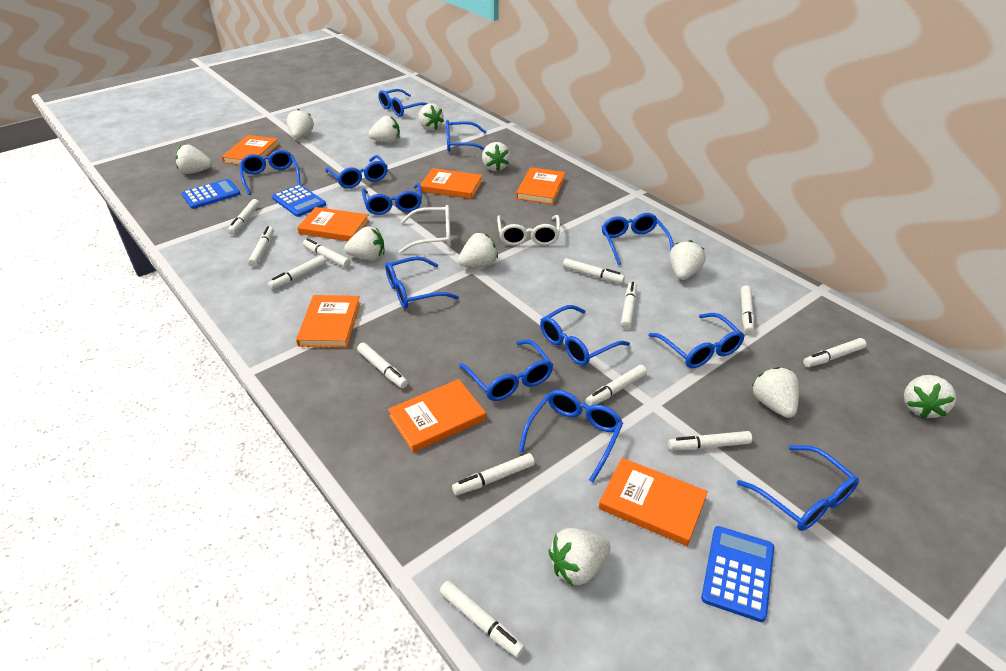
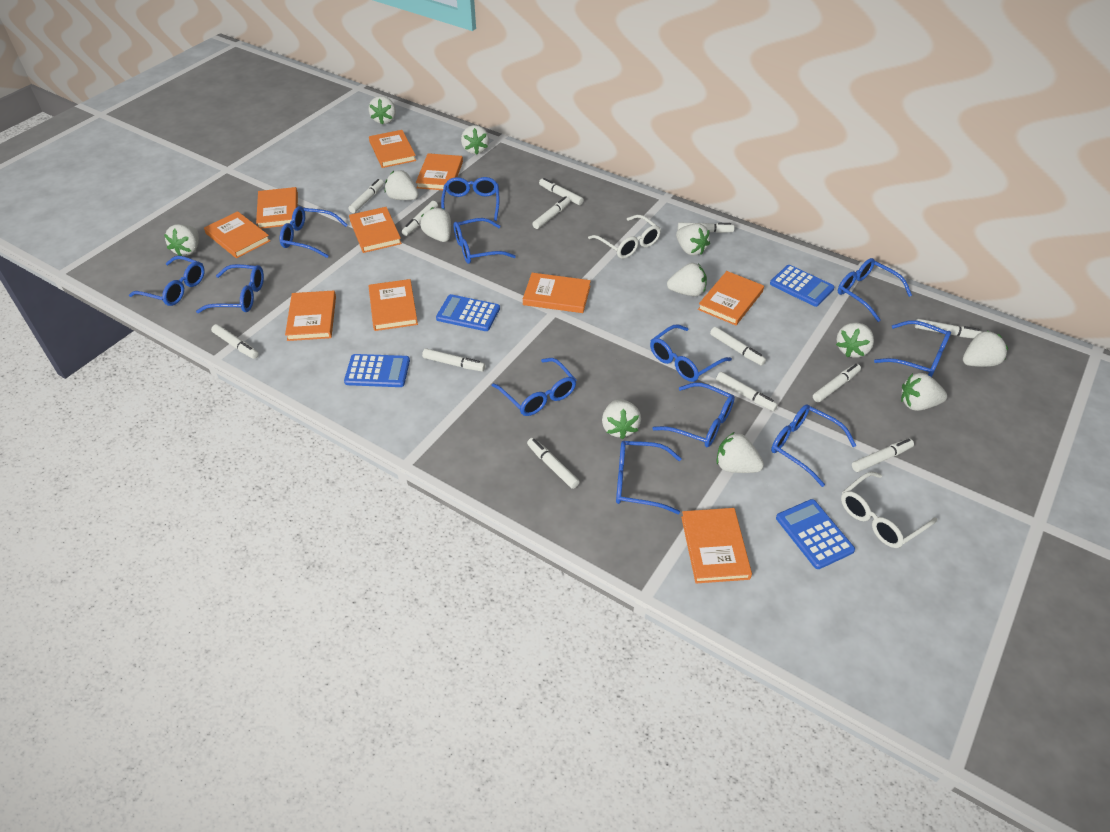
blue calculator: 3 -> 4
orange book: 7 -> 10
white strawberry: 11 -> 12

